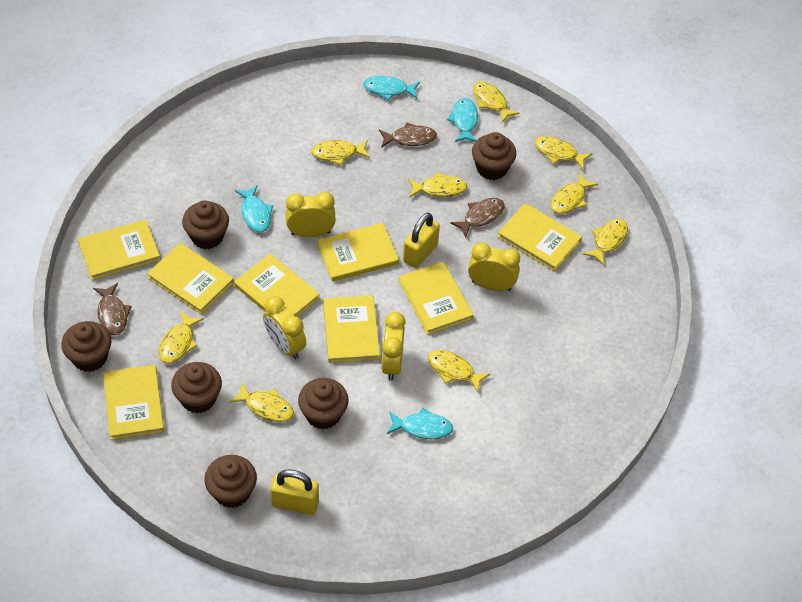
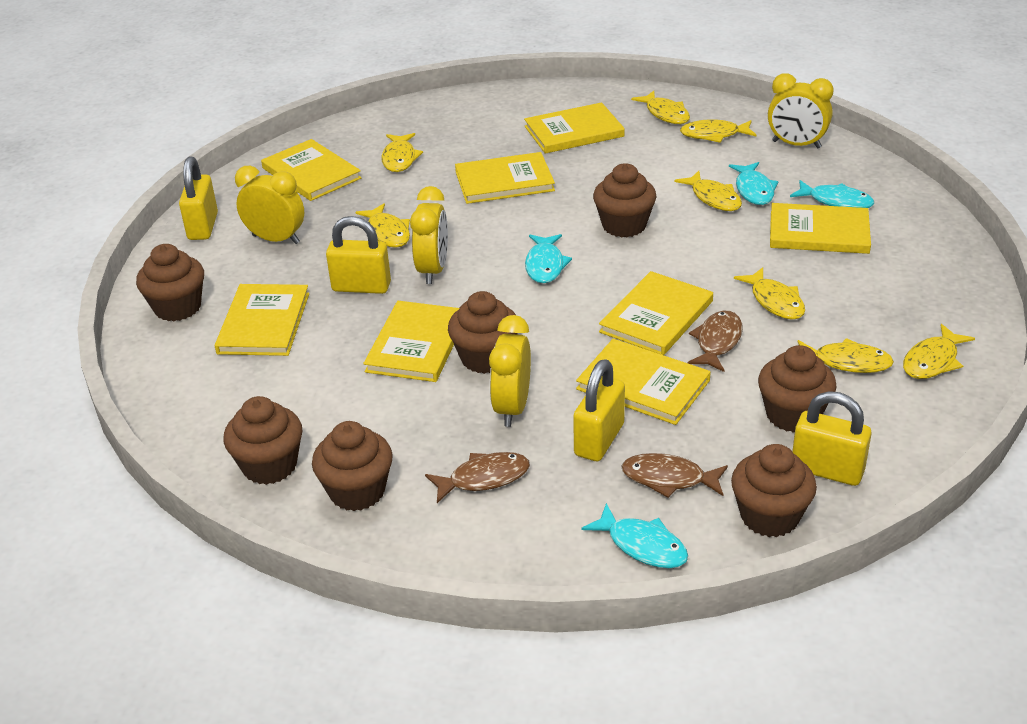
brown cupcake: 6 -> 7
yellow fish: 9 -> 8
yellow padlock: 2 -> 4

